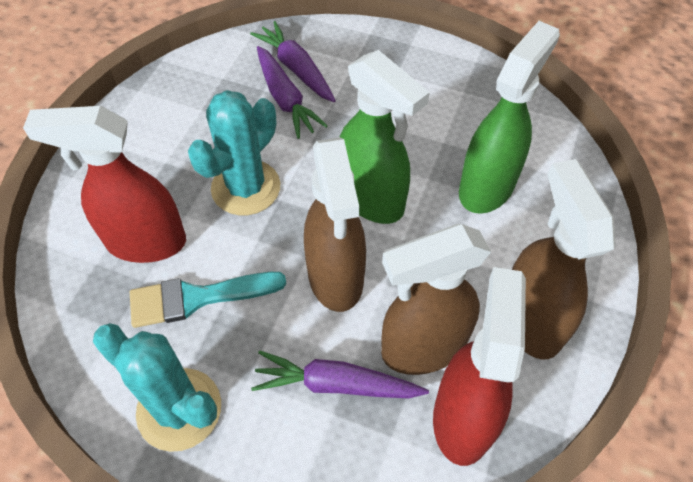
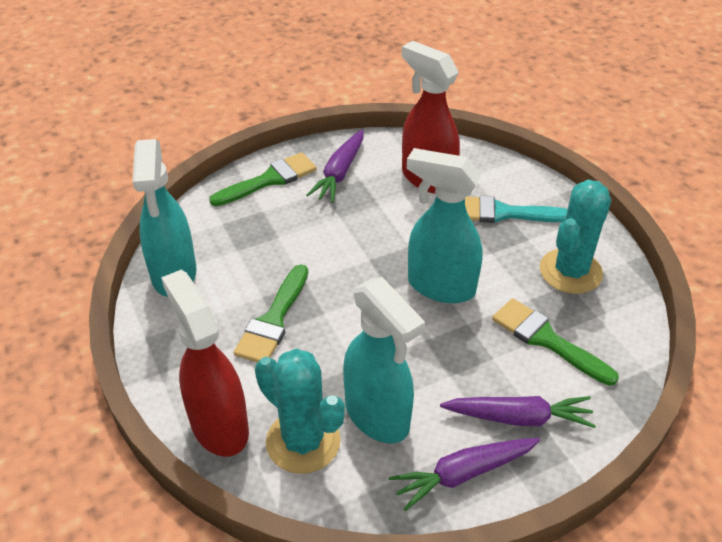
brown spray bottle: 3 -> 0
green brush: 0 -> 3
green spray bottle: 2 -> 0
turquoise spray bottle: 0 -> 3

